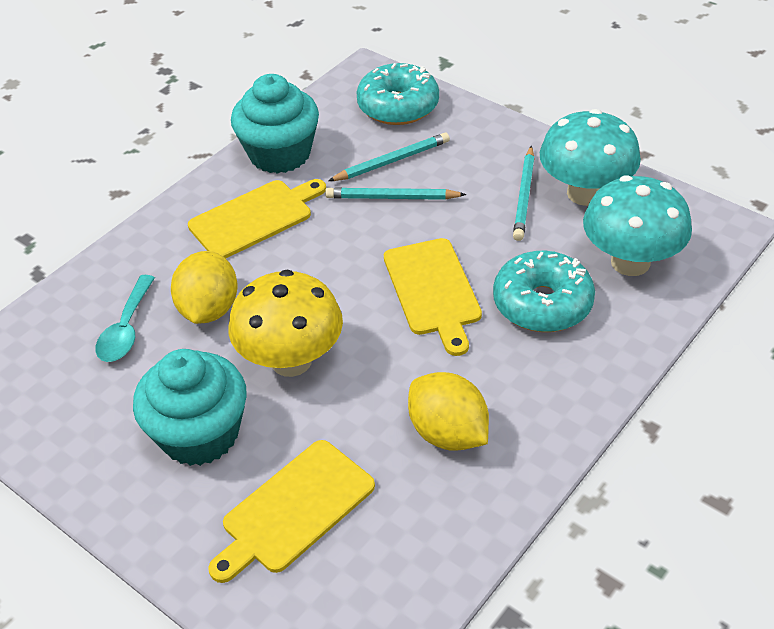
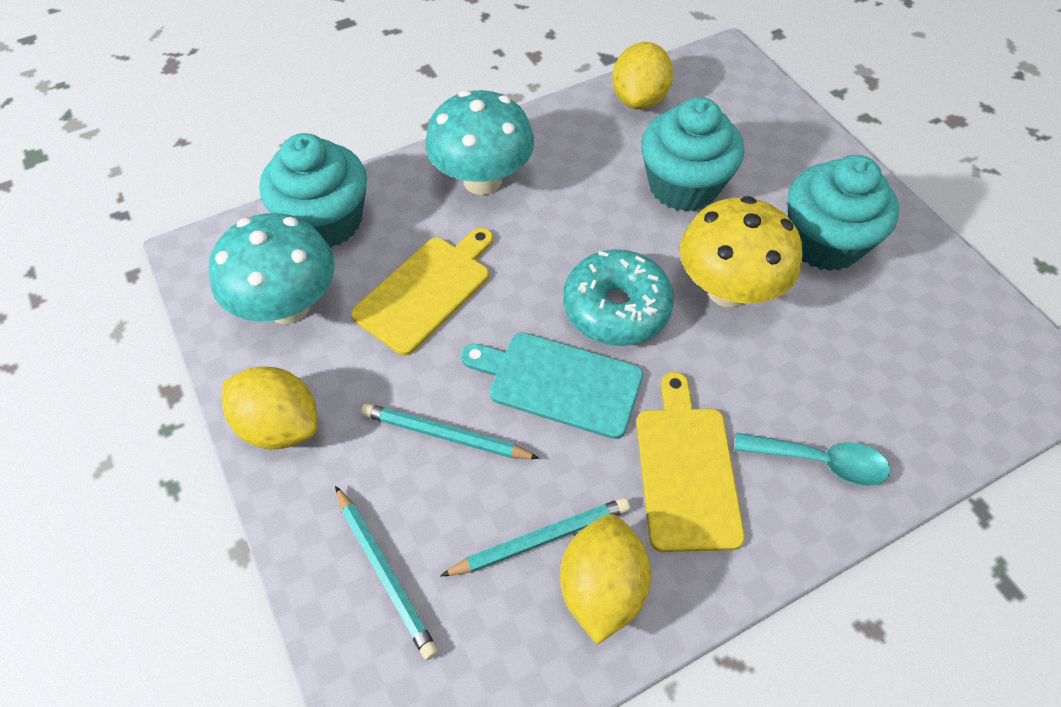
turquoise cupcake: 2 -> 3
turquoise cutting board: 0 -> 1
turquoise donut: 2 -> 1
yellow cutting board: 3 -> 2
yellow lemon: 2 -> 3

